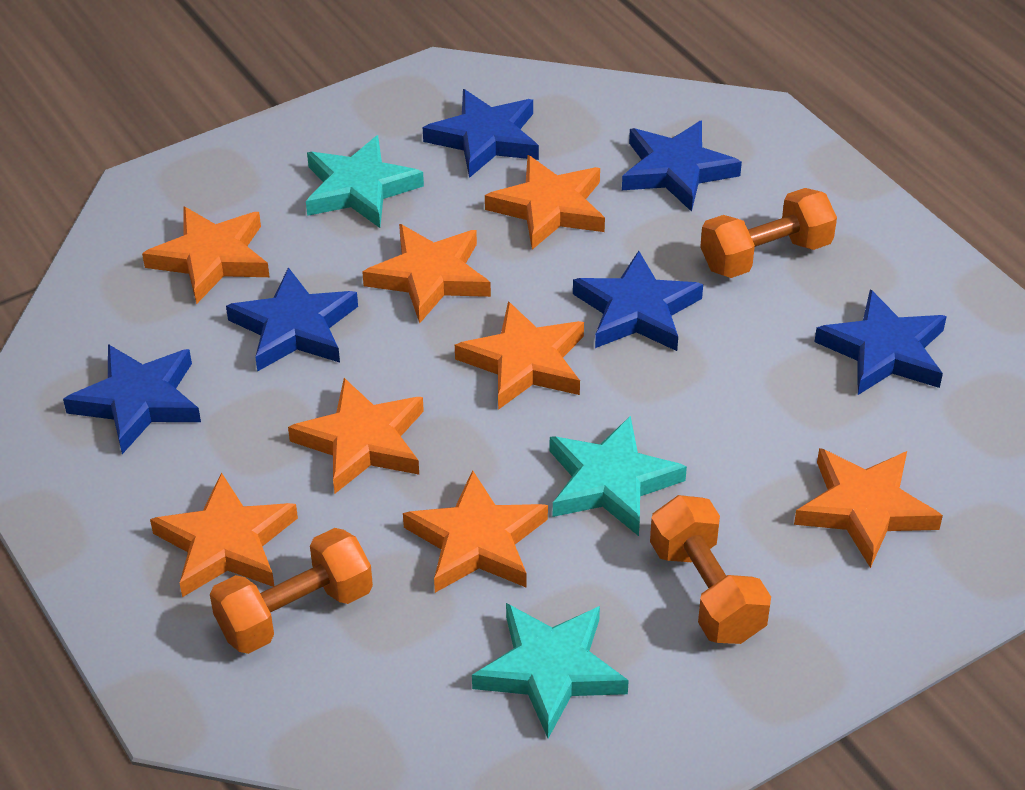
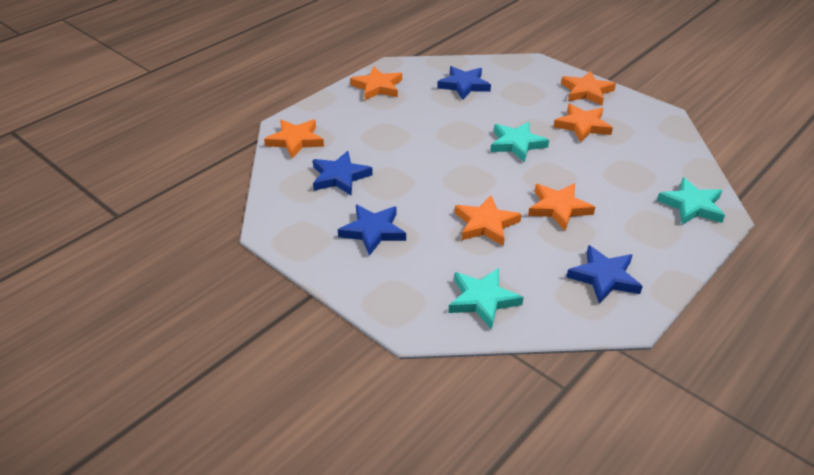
blue star: 6 -> 4
orange dumbbell: 3 -> 0
orange star: 8 -> 6

